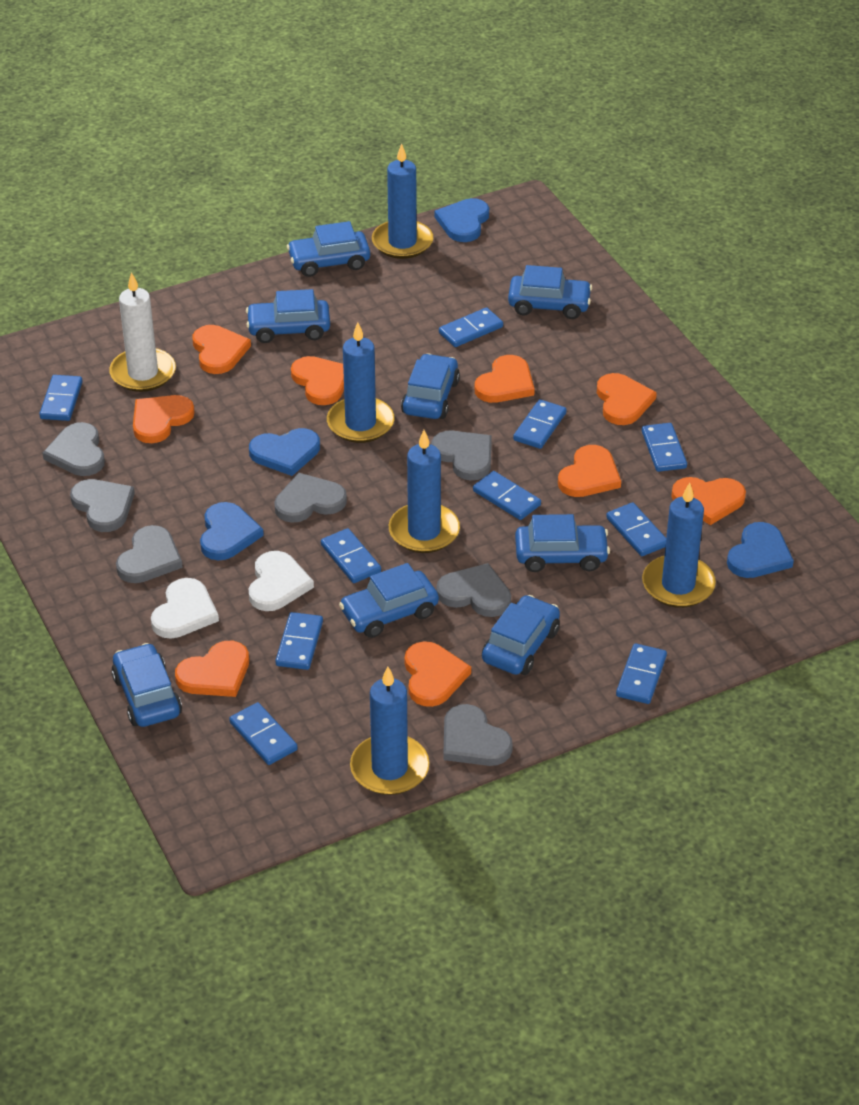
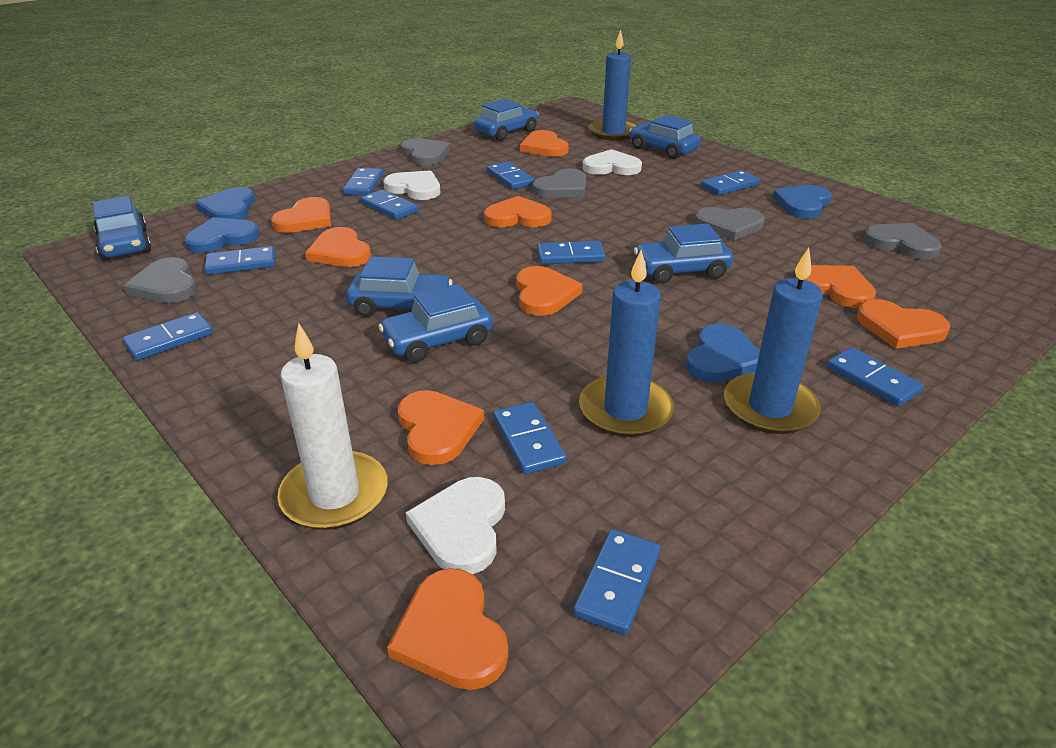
blue candle: 5 -> 3
blue car: 8 -> 6
grey heart: 7 -> 5
white heart: 2 -> 3

